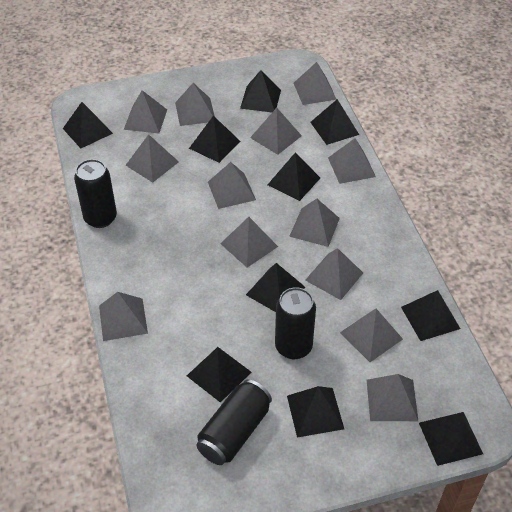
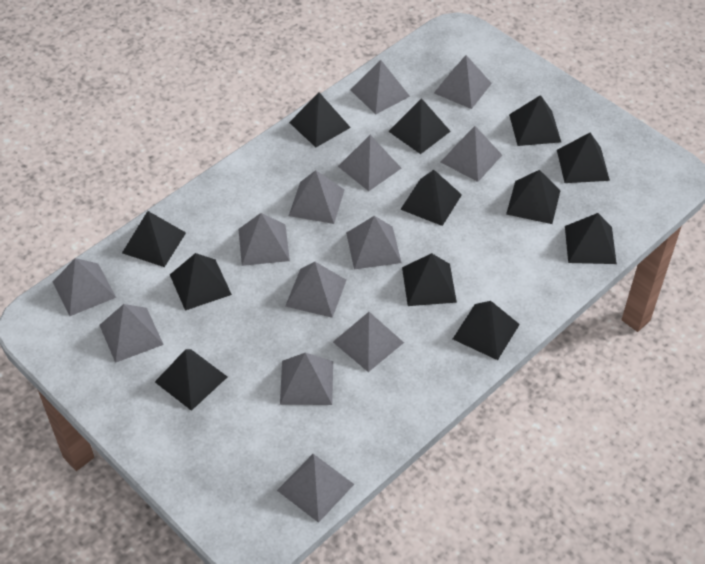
black can: 3 -> 0
black pyramid: 10 -> 12

